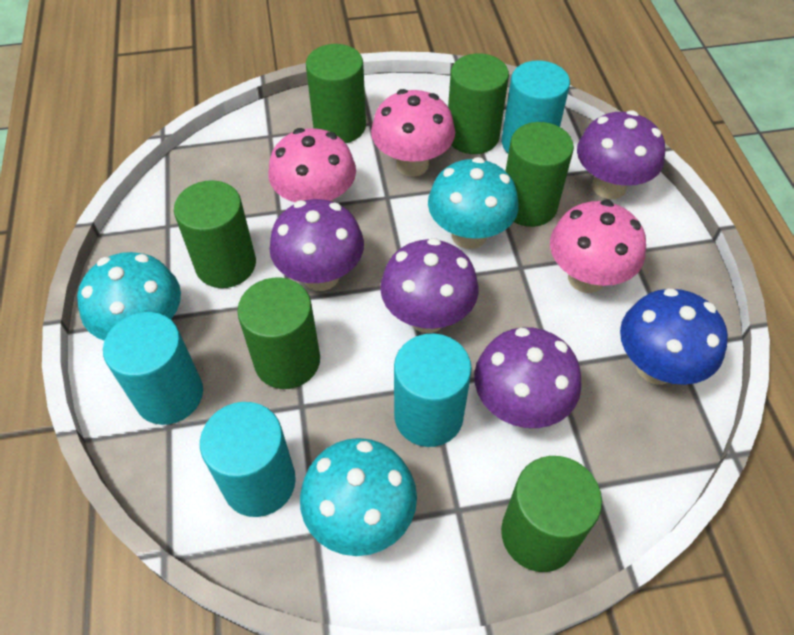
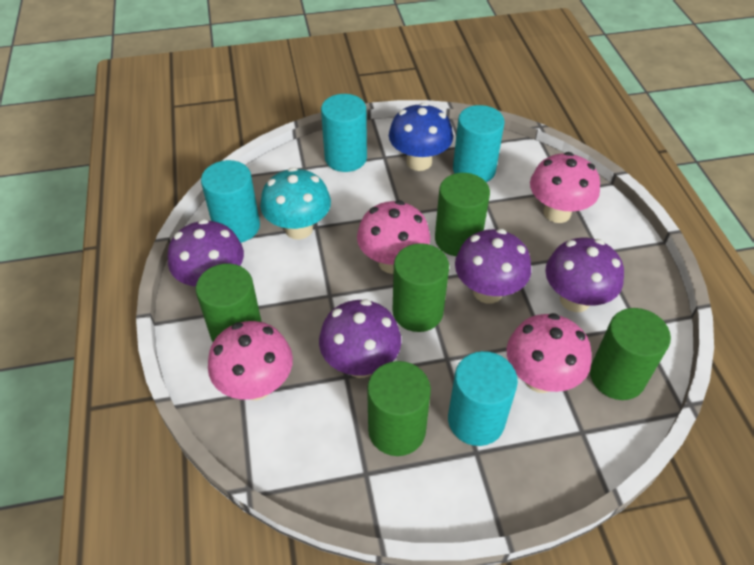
green cylinder: 6 -> 5
pink mushroom: 3 -> 4
turquoise mushroom: 3 -> 1

